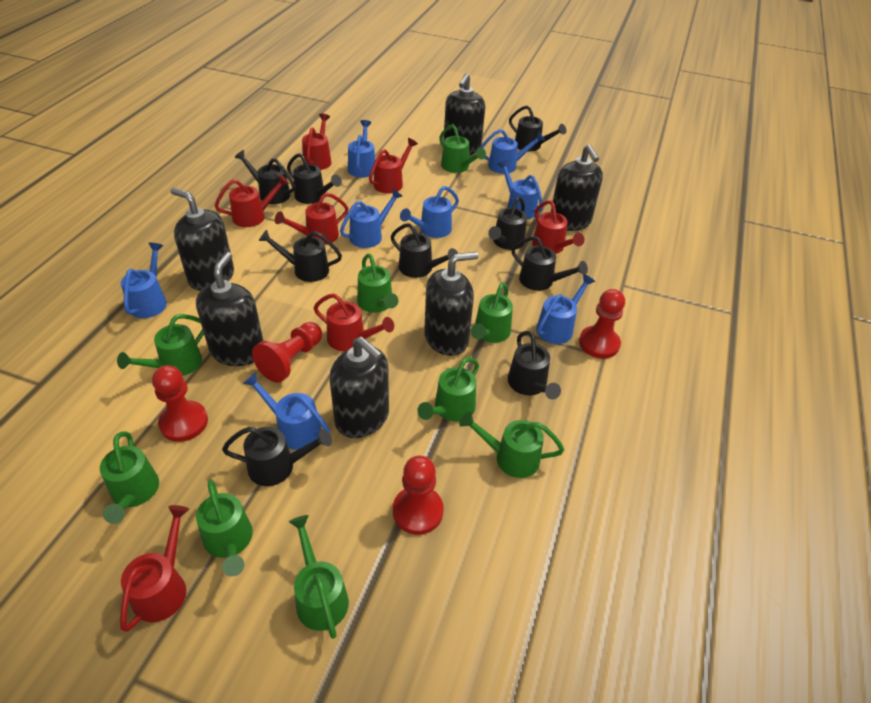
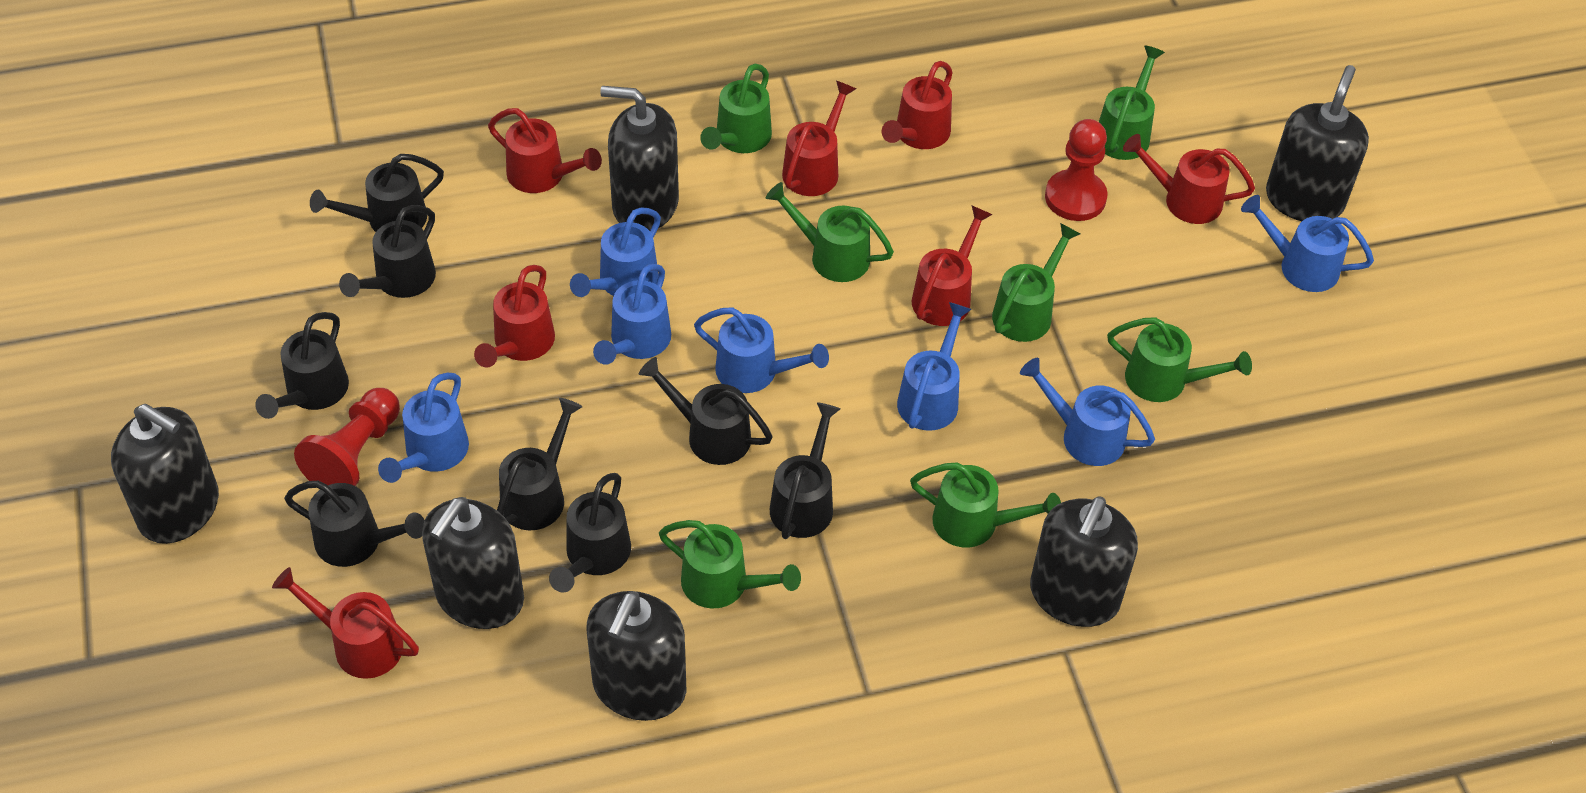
black watering can: 9 -> 8
blue watering can: 8 -> 7
green watering can: 9 -> 7
red pawn: 4 -> 2

